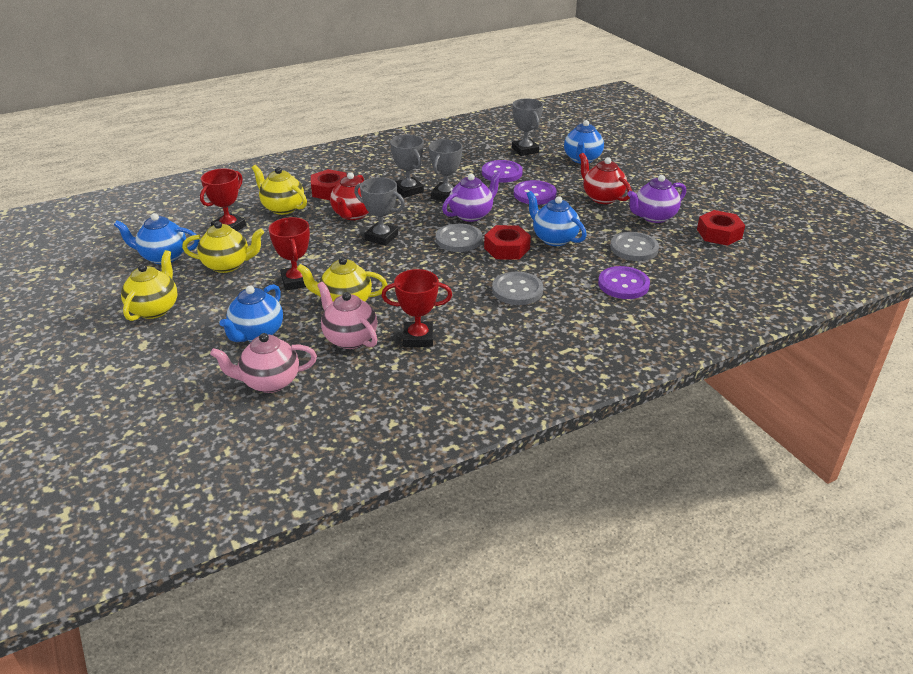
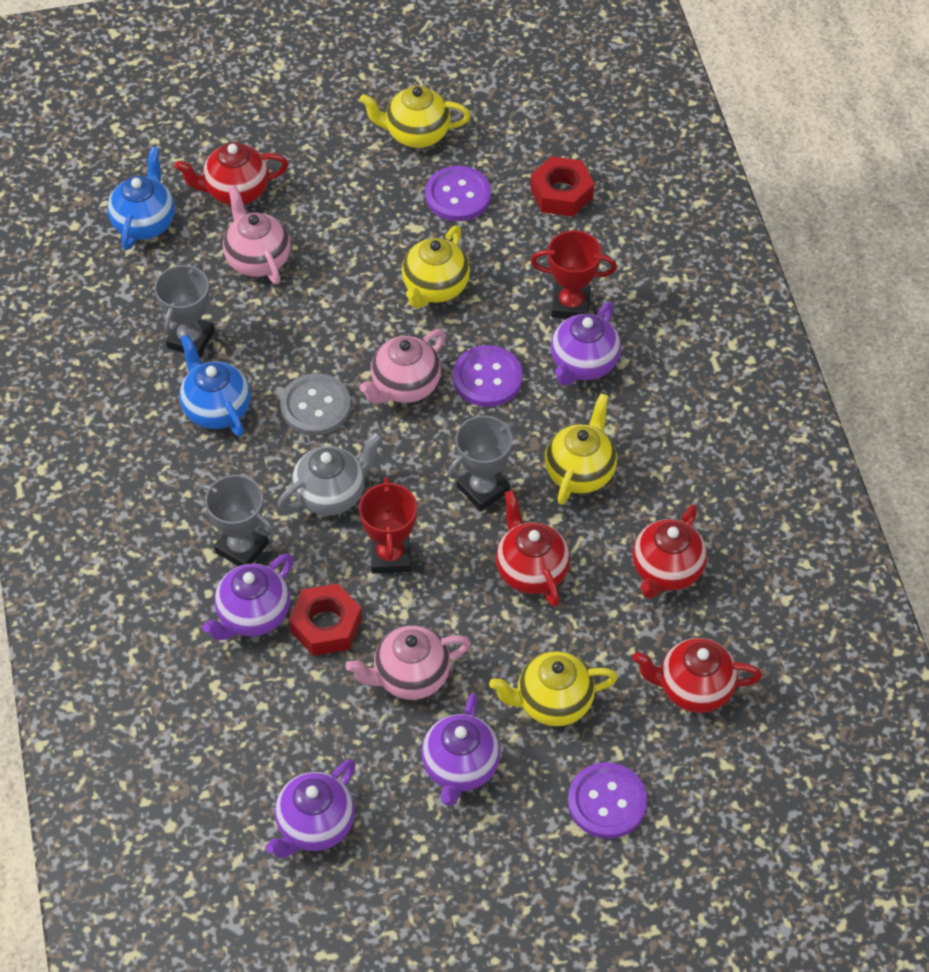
blue teapot: 4 -> 2
grey button: 3 -> 1
grey teapot: 0 -> 1
grey trophy: 4 -> 3
pink teapot: 2 -> 3
purple teapot: 2 -> 4
red nut: 3 -> 2
red teapot: 2 -> 4
red trophy: 3 -> 2

